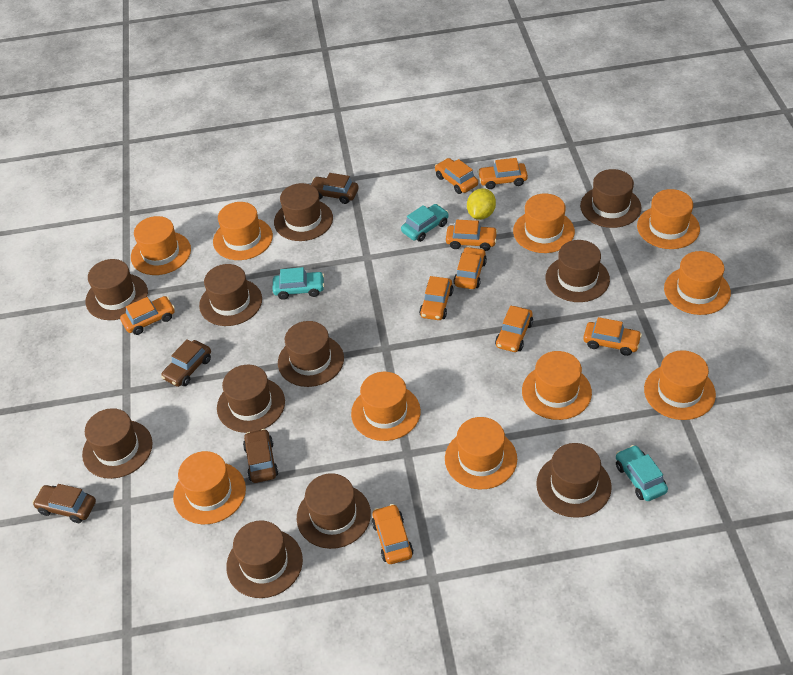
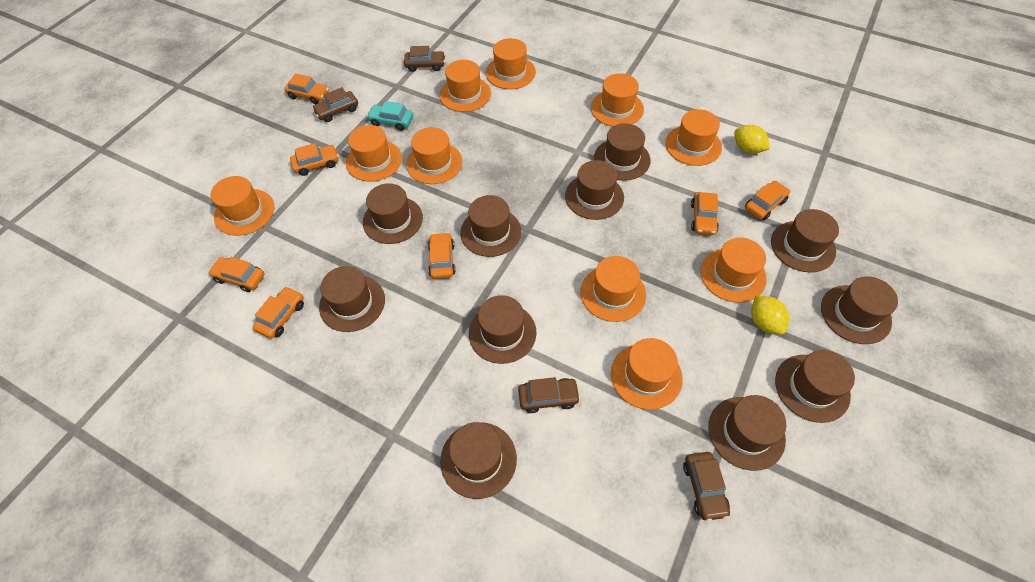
orange car: 9 -> 7
turquoise car: 3 -> 1
yellow lemon: 1 -> 2

